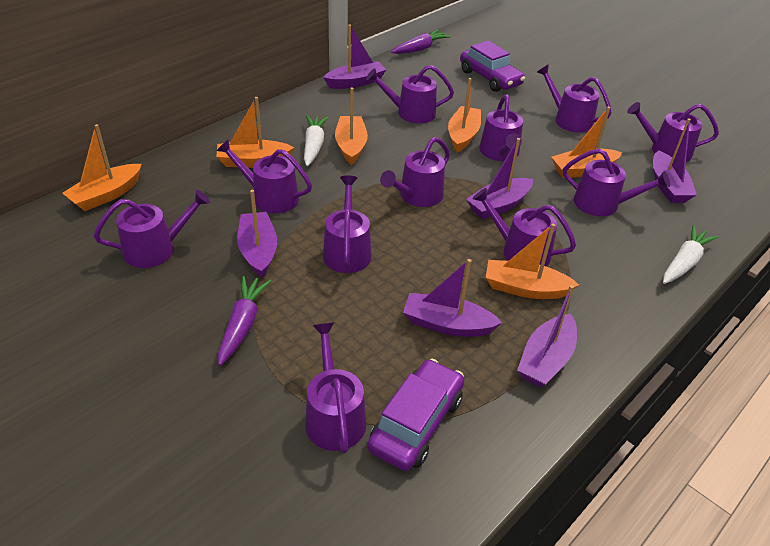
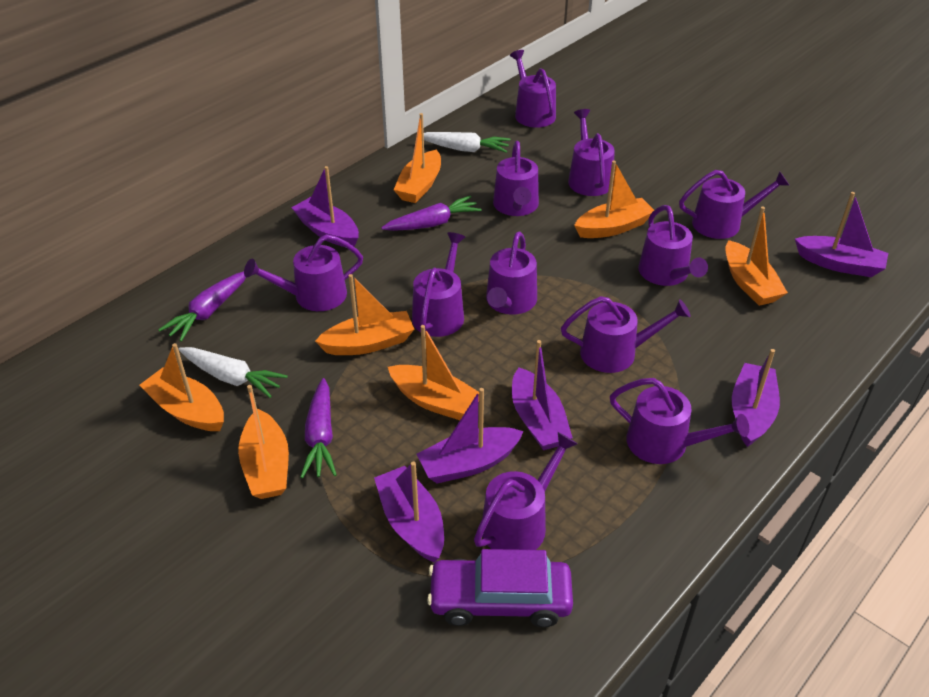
orange boat: 6 -> 7
purple car: 2 -> 1
purple carrot: 2 -> 3

